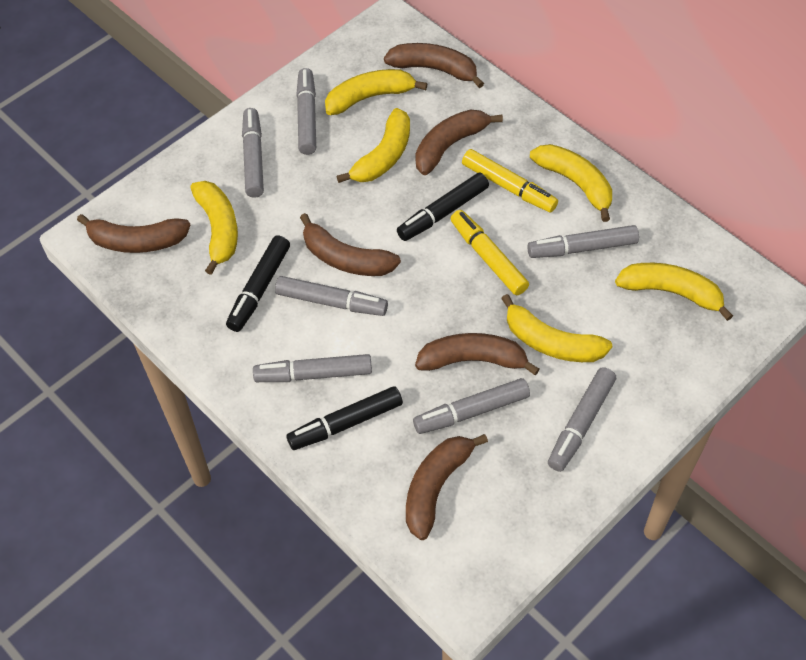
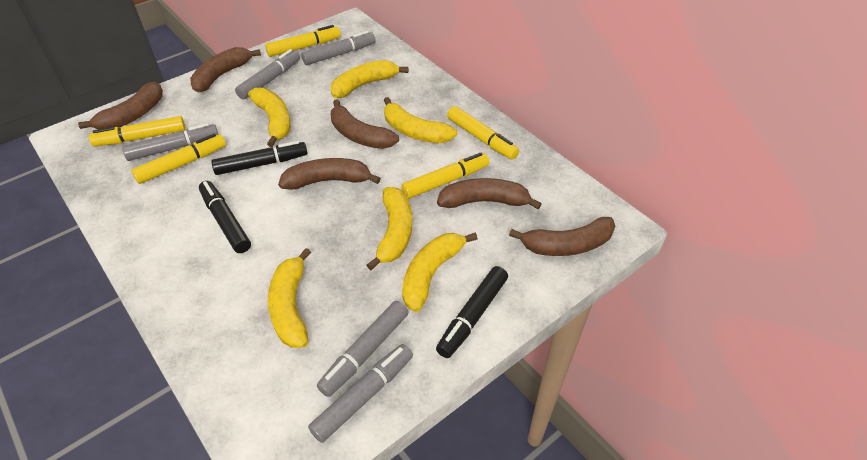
grey marker: 7 -> 5
yellow marker: 2 -> 5

